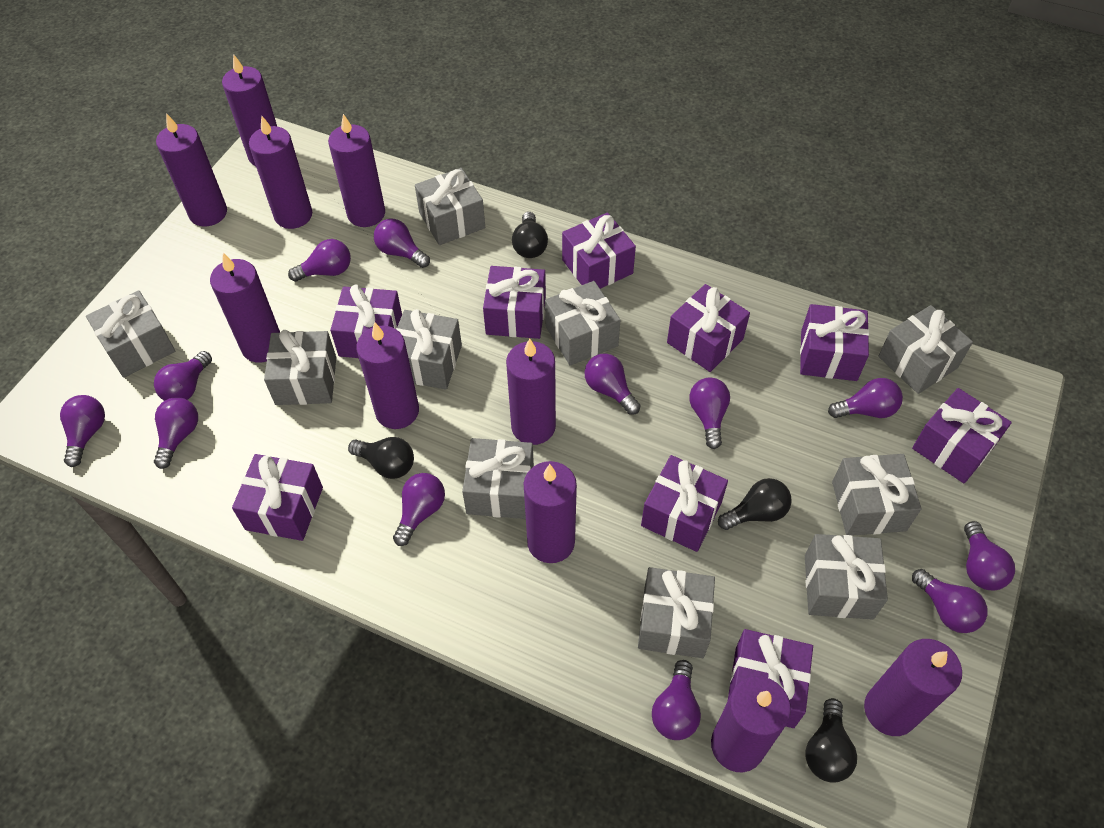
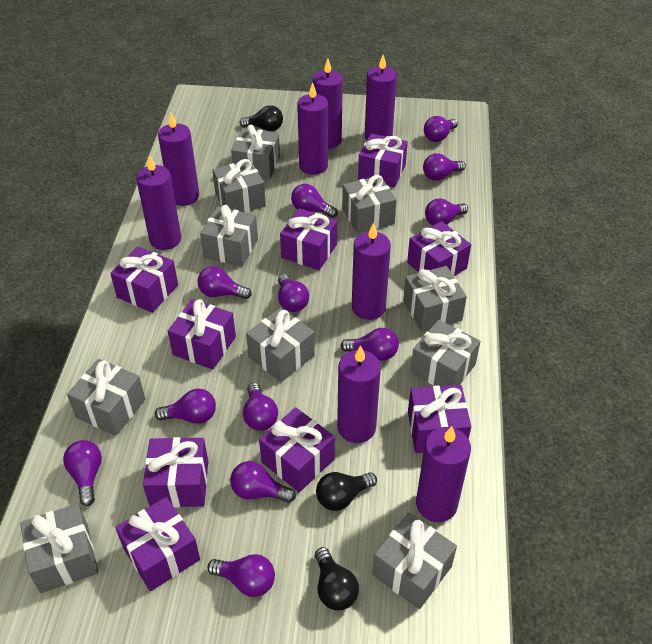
black light bulb: 4 -> 3
purple candle: 10 -> 8

